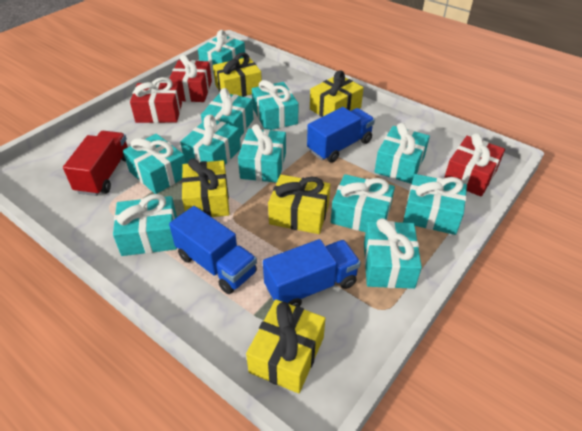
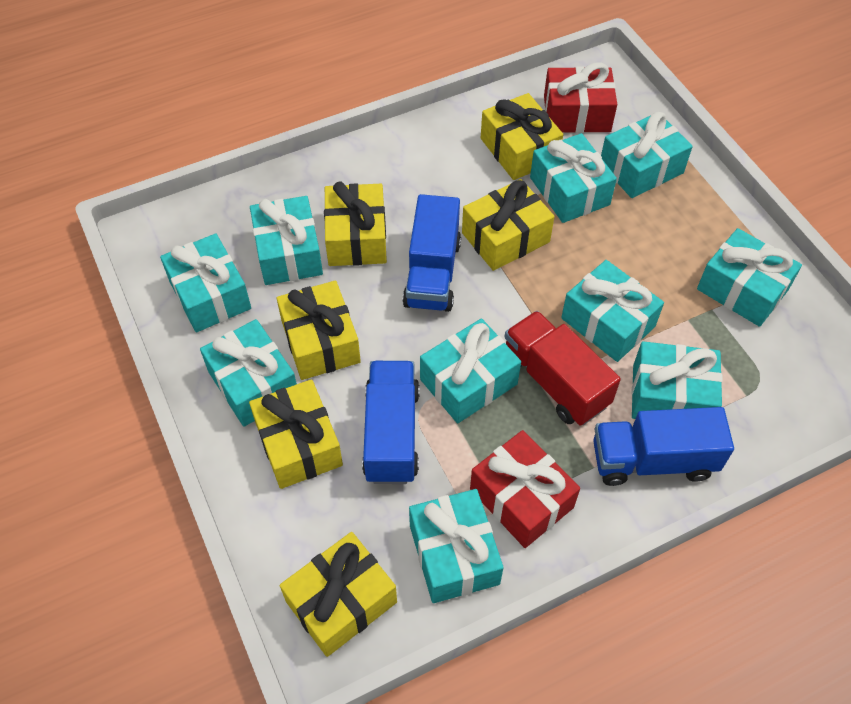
red gift: 3 -> 2
turquoise gift: 11 -> 10
yellow gift: 5 -> 6

